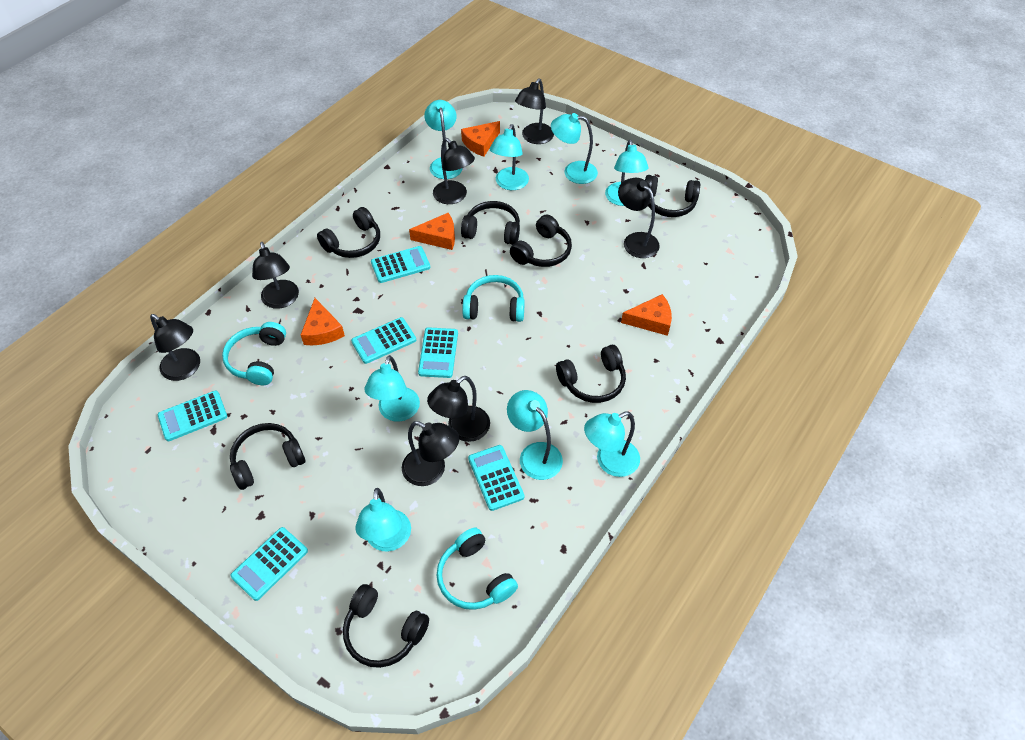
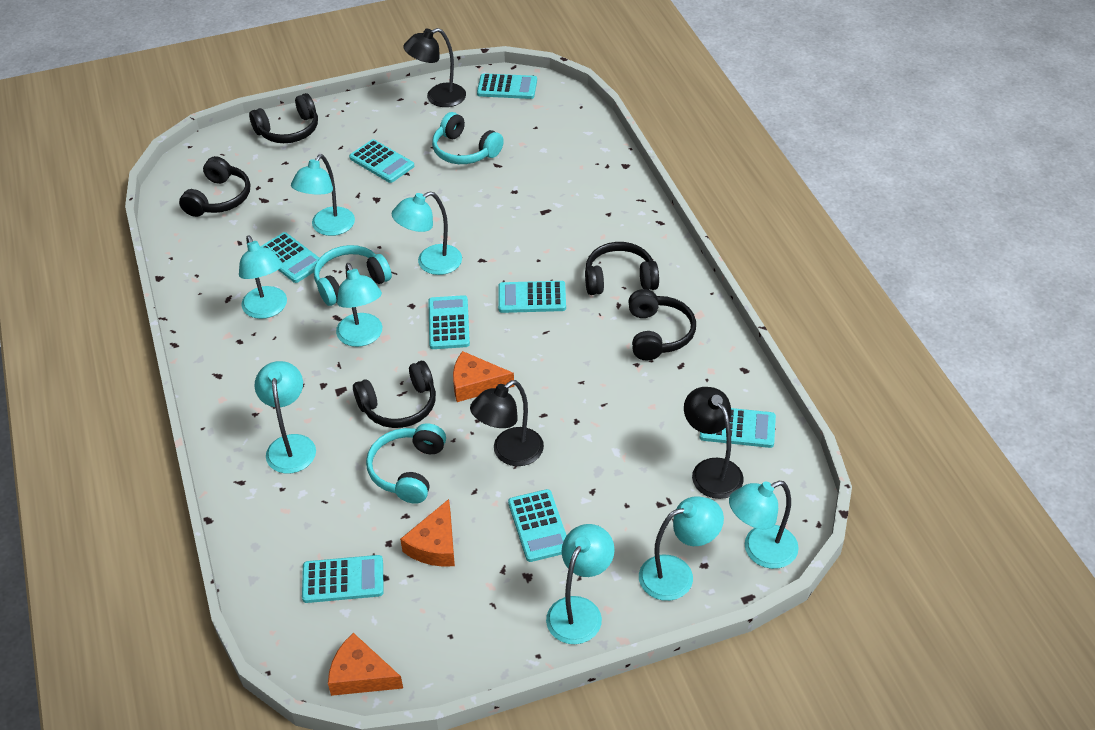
black headphones: 7 -> 5
black lamp: 7 -> 3
orange cheese: 4 -> 3
turquoise calculator: 6 -> 8

